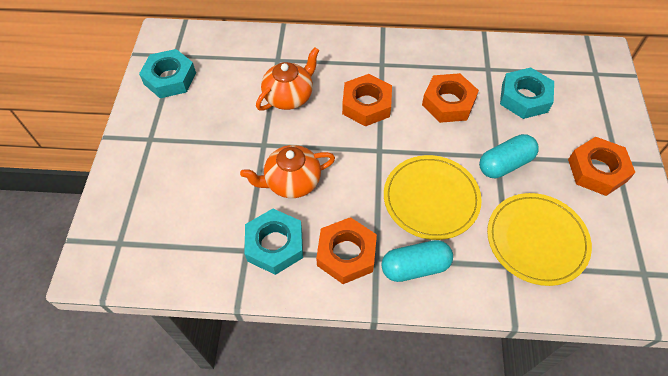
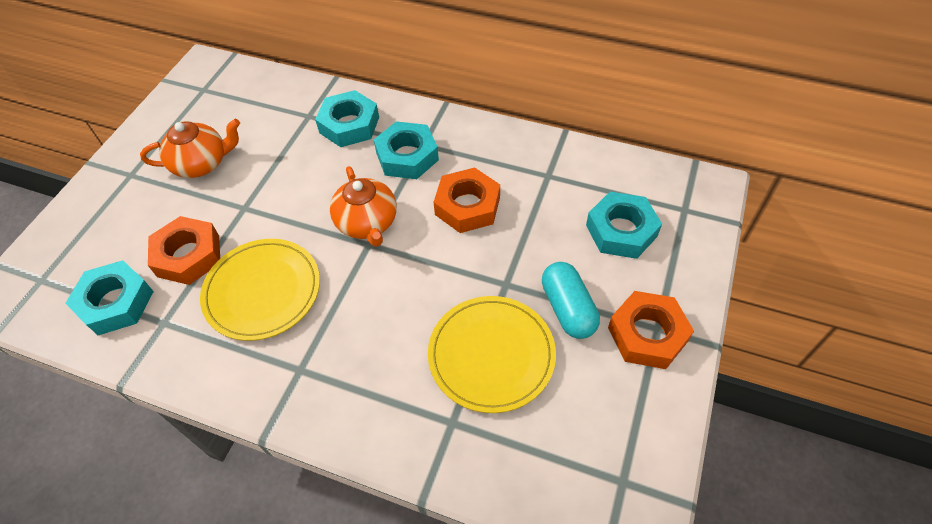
orange nut: 4 -> 3
turquoise capsule: 2 -> 1
turquoise nut: 3 -> 4

